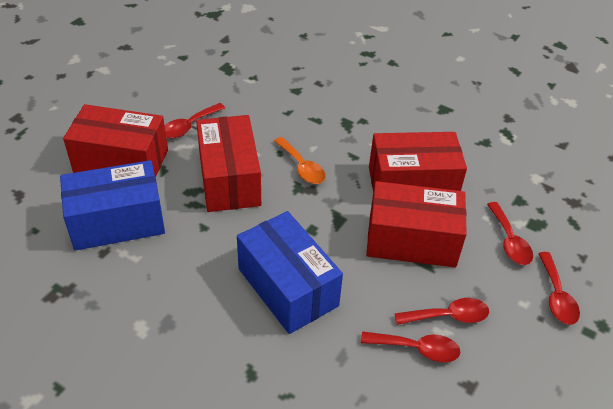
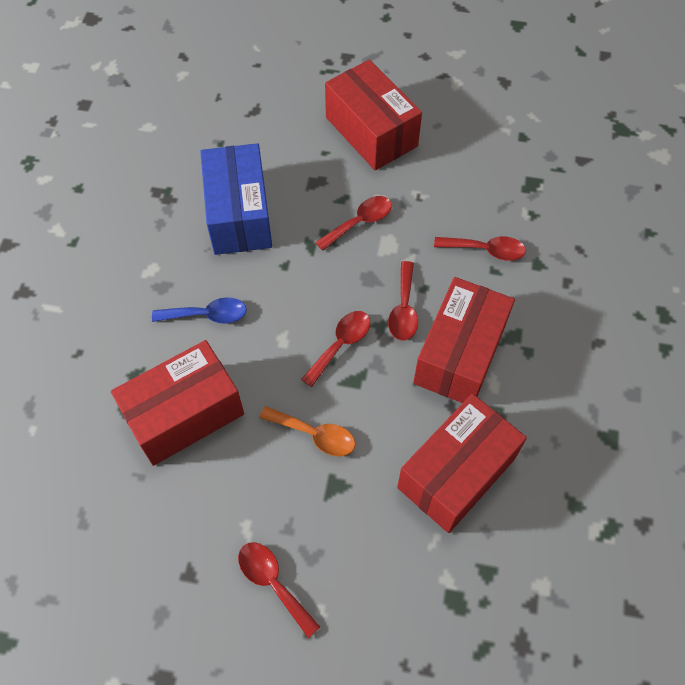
blue box: 2 -> 1
blue spoon: 0 -> 1

